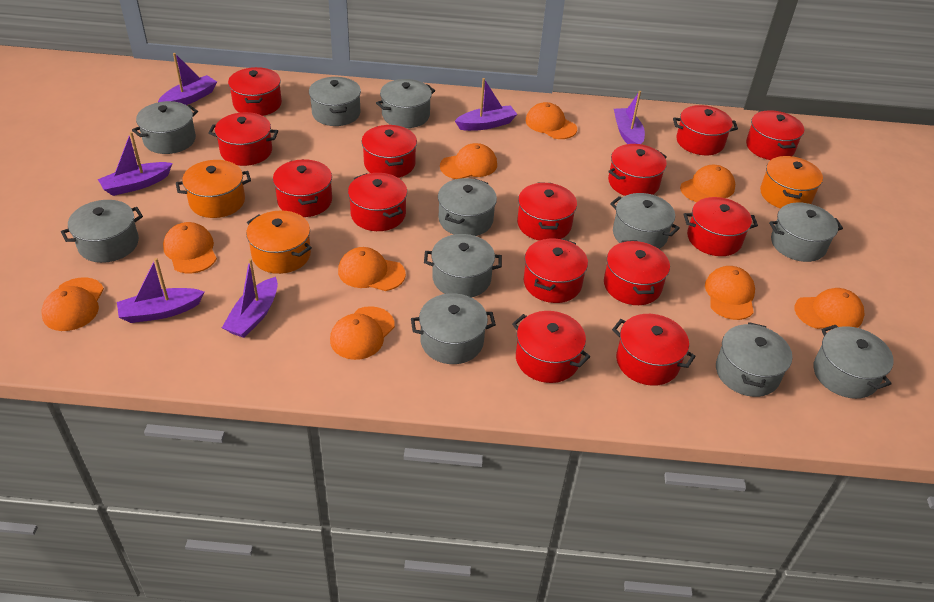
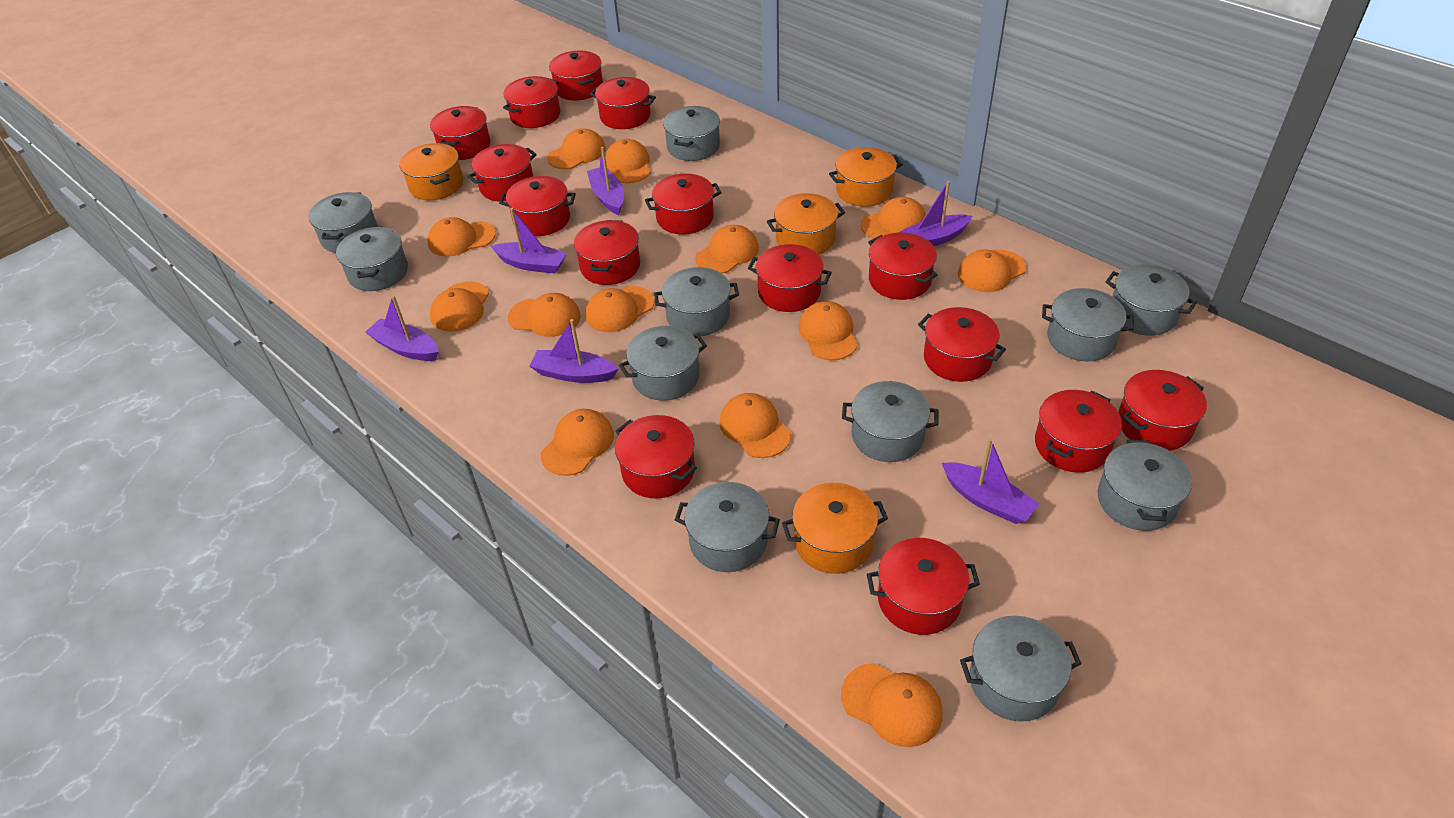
orange cap: 9 -> 13
orange pot: 3 -> 4
red pot: 14 -> 15

